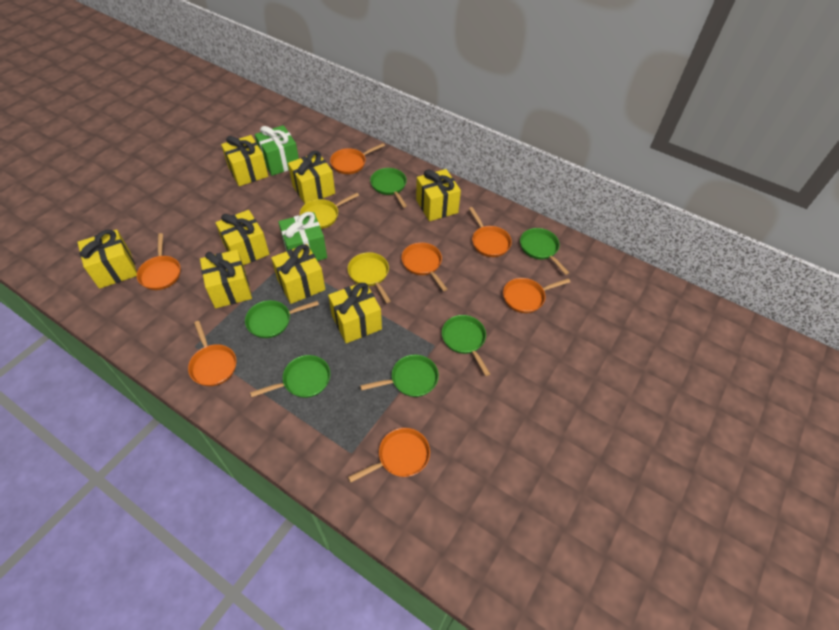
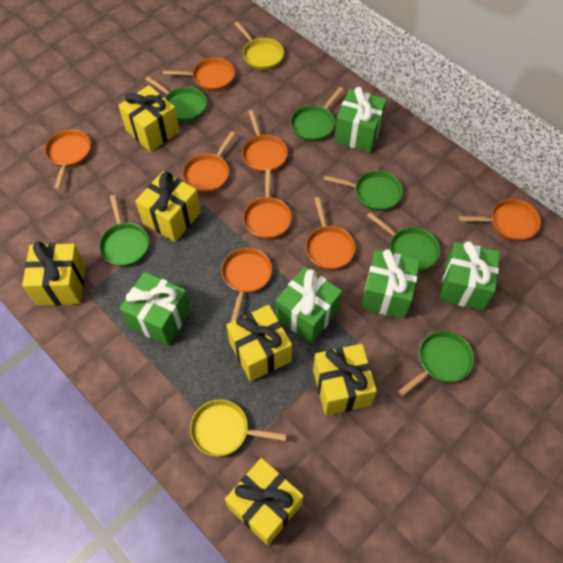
green gift: 2 -> 5
orange pan: 7 -> 8
yellow gift: 8 -> 6

